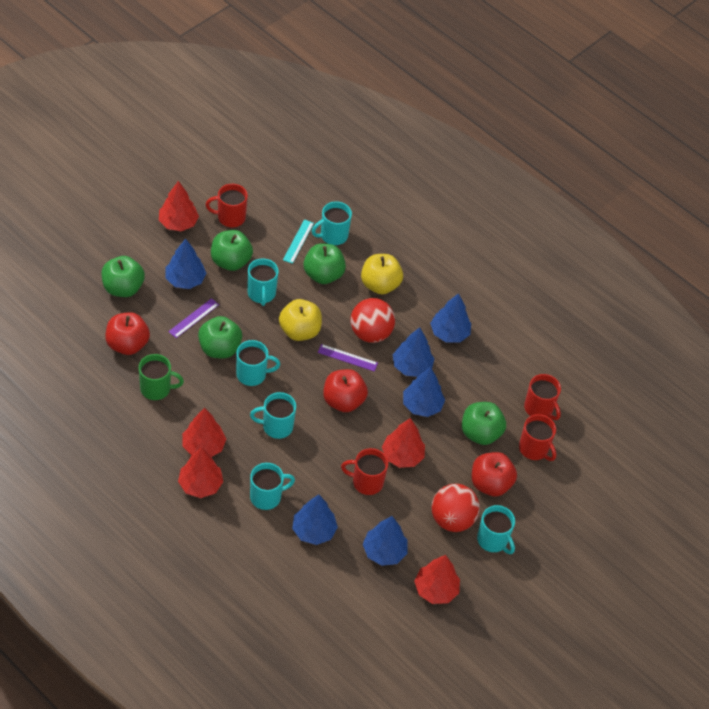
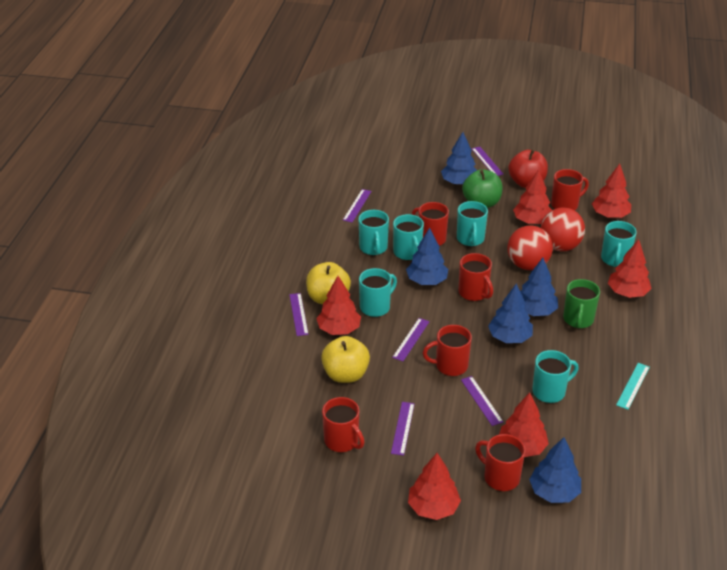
blue tree: 6 -> 5
green apple: 5 -> 1
purple ruler: 2 -> 6
red apple: 3 -> 1
red mug: 4 -> 6
red tree: 5 -> 6

